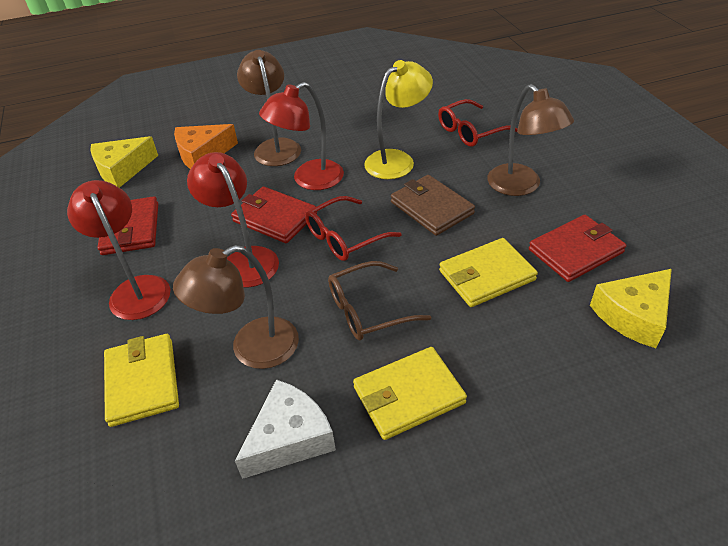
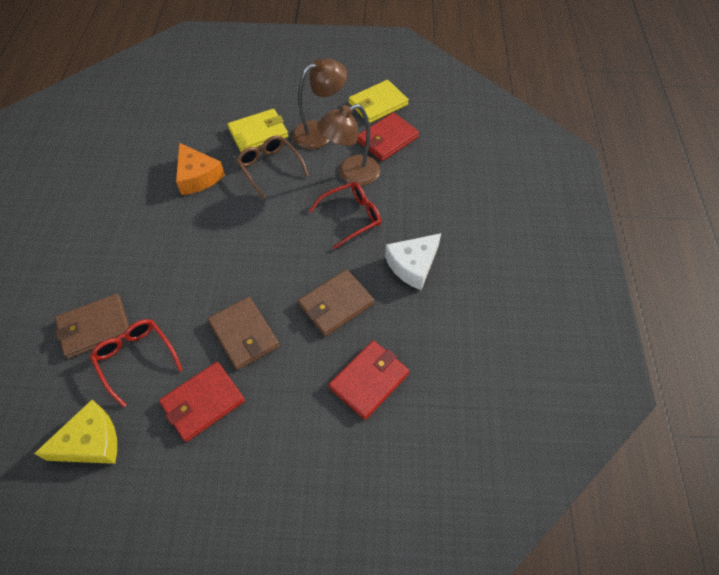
brown lamp: 3 -> 2
brown wallet: 1 -> 3
red lamp: 3 -> 0
yellow cheese: 2 -> 1
yellow lamp: 1 -> 0
yellow wallet: 3 -> 2

